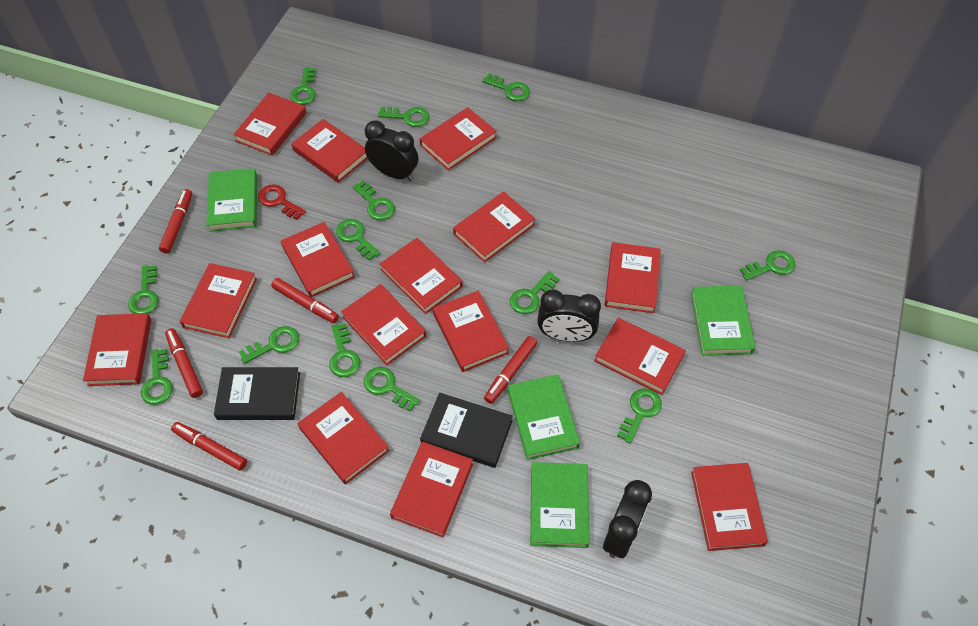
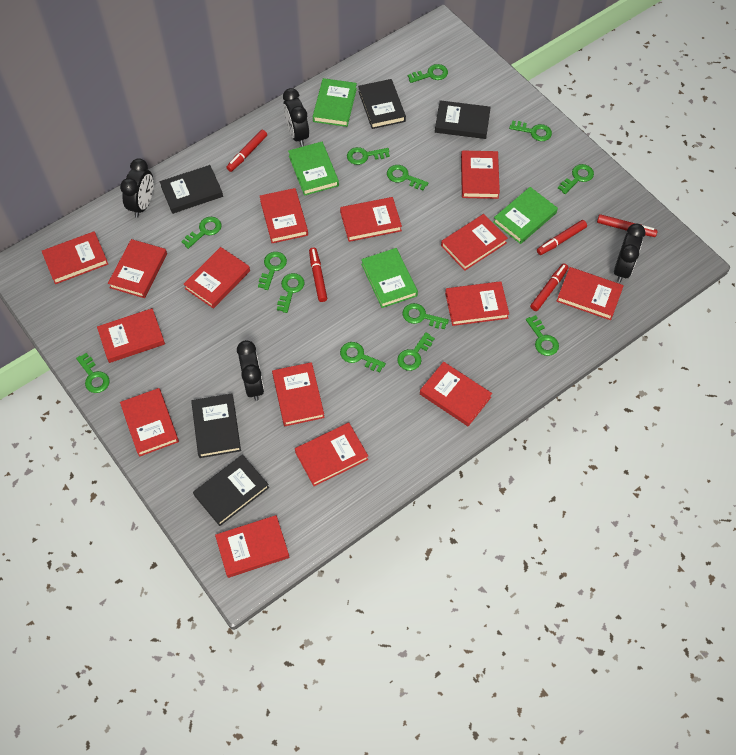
black book: 2 -> 5
black clock: 3 -> 4
red key: 1 -> 0

